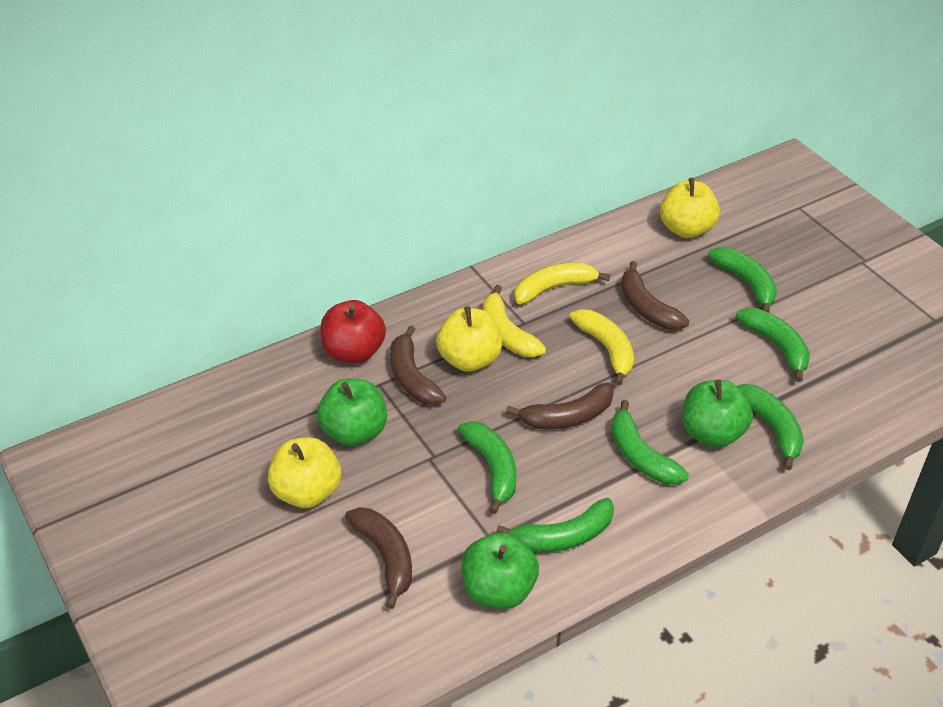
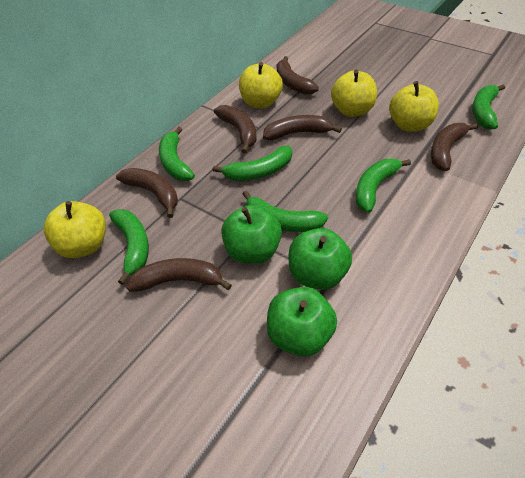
brown banana: 4 -> 6
red apple: 1 -> 0
yellow apple: 3 -> 4
yellow banana: 3 -> 0

